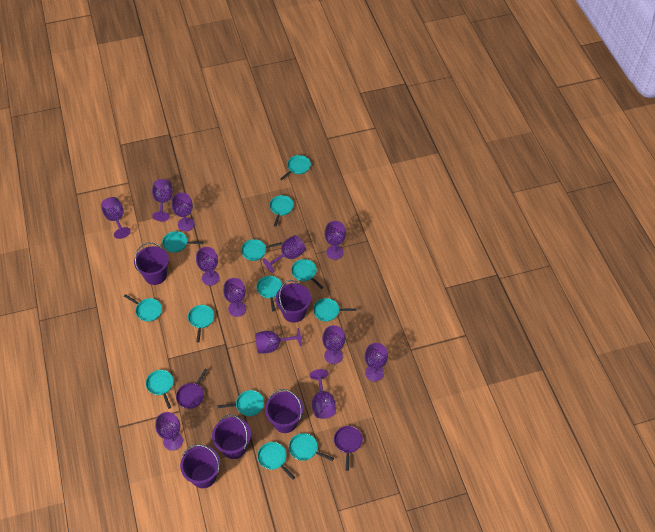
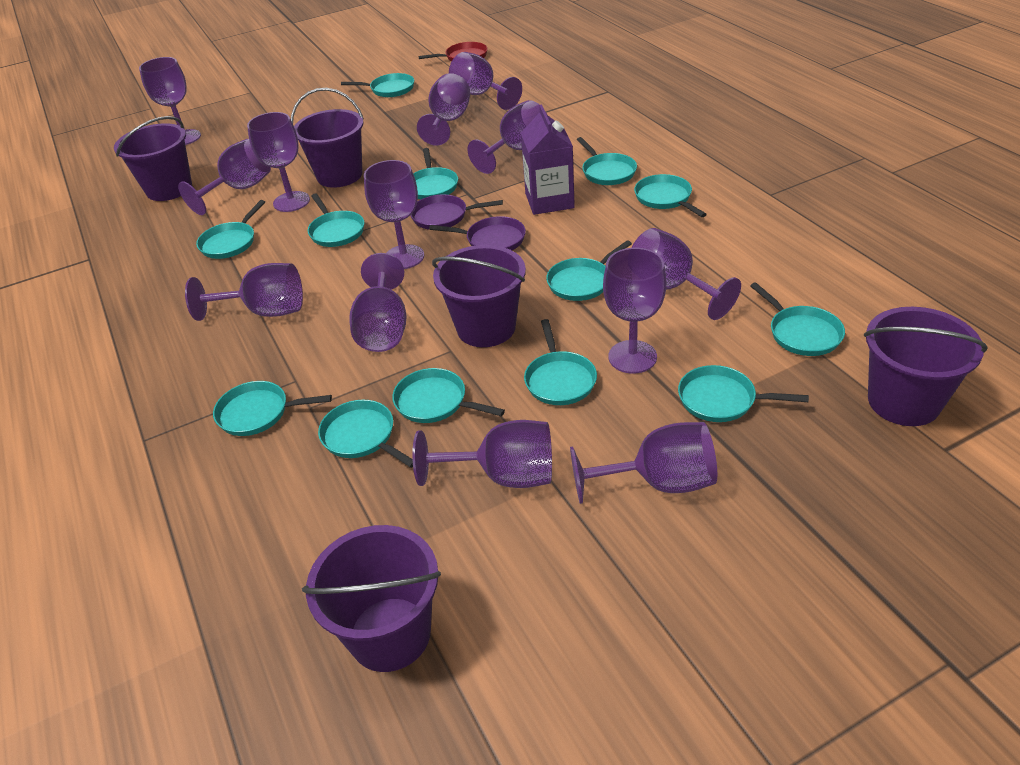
purple carton: 0 -> 1
purple goblet: 12 -> 13
red pan: 0 -> 1

